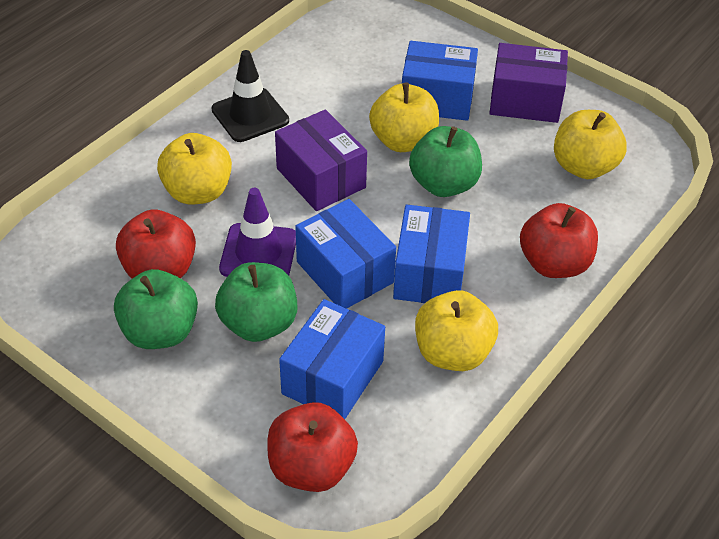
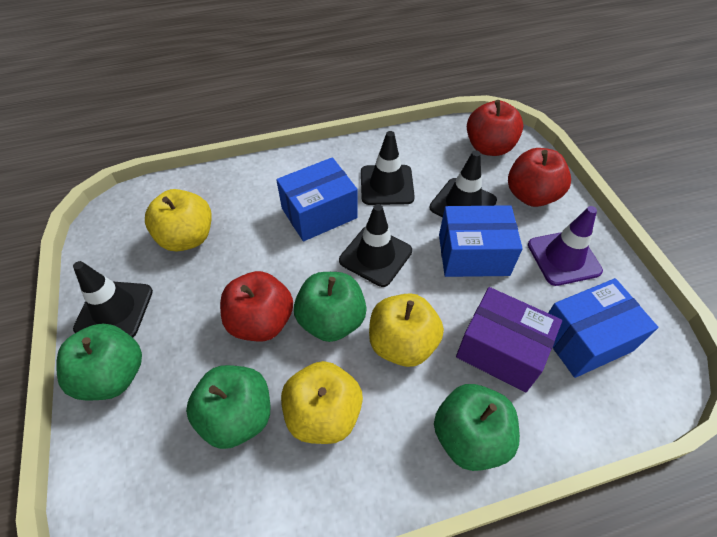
black traffic cone: 1 -> 4
blue box: 4 -> 3
green apple: 3 -> 4
purple box: 2 -> 1
yellow apple: 4 -> 3

